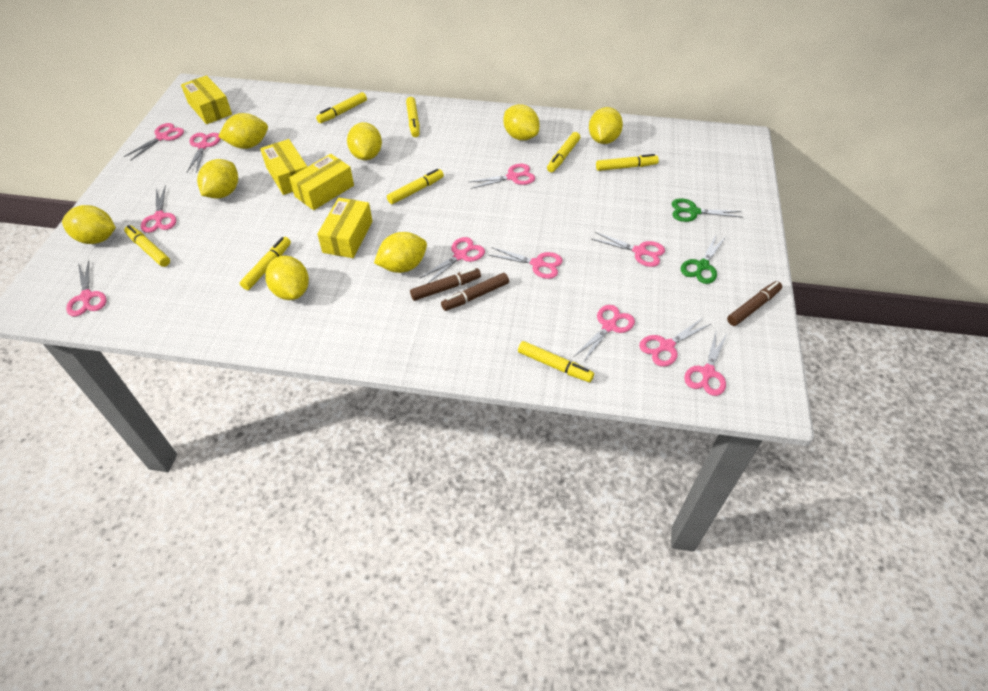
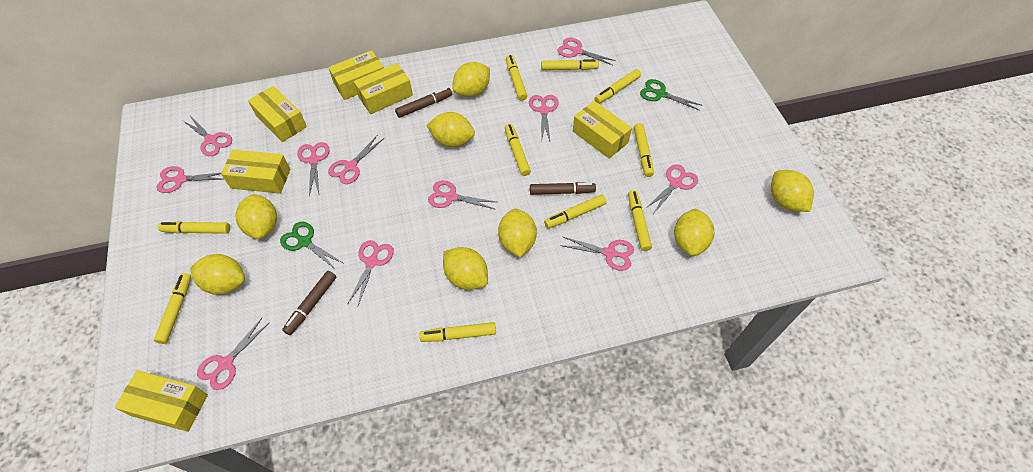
yellow box: 4 -> 6
yellow marker: 8 -> 10

